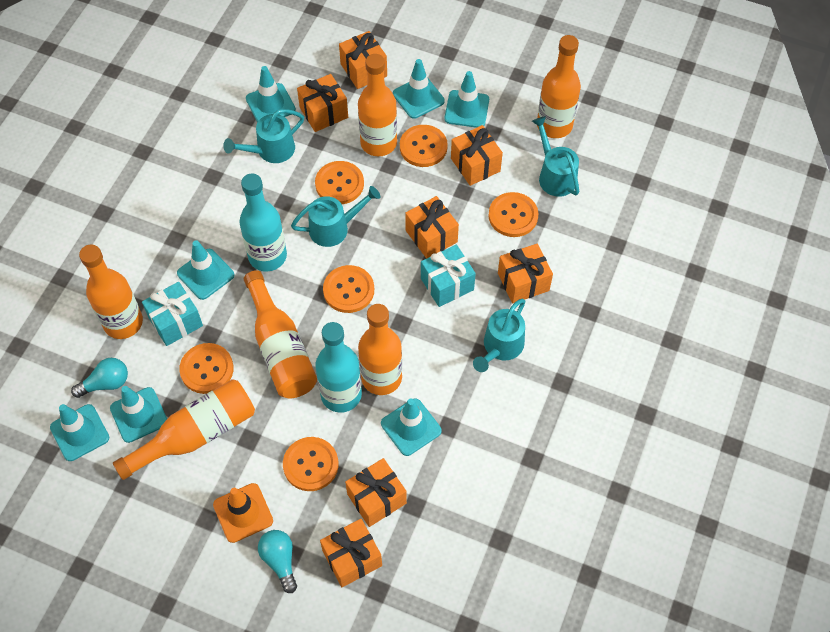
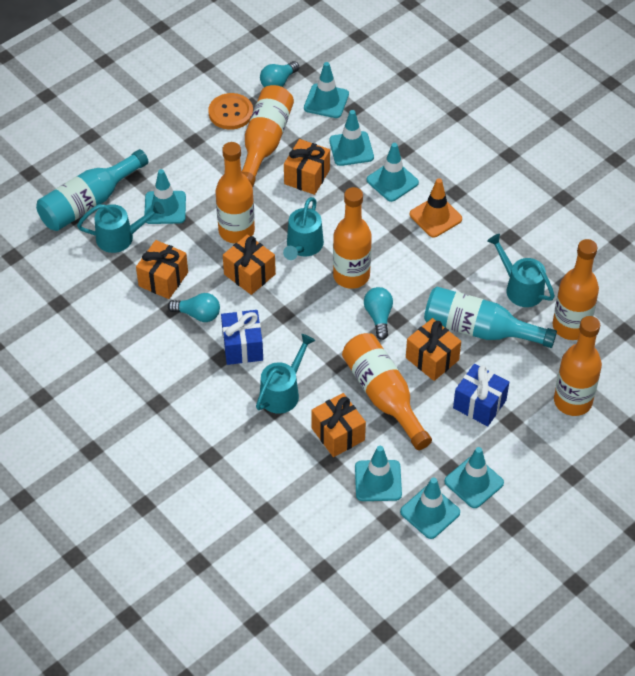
blue gift: 0 -> 2
orange button: 6 -> 1
orange gift: 7 -> 5
turquoise gift: 2 -> 0
turquoise light bulb: 2 -> 3

